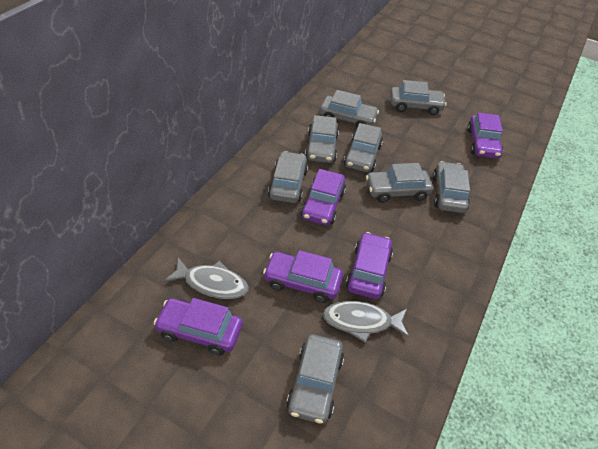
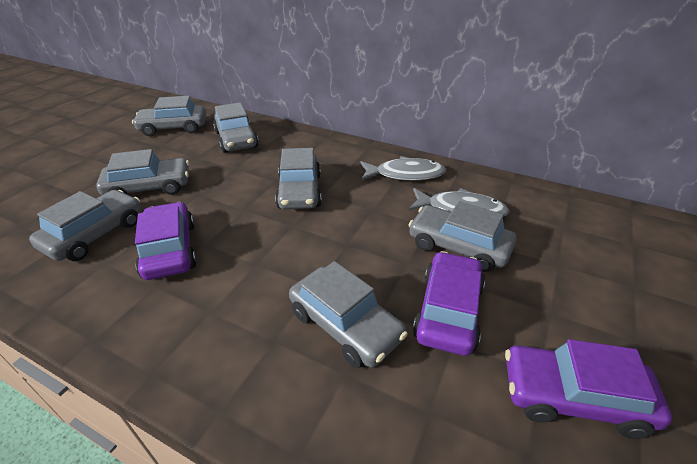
grey car: 8 -> 7
purple car: 5 -> 3

